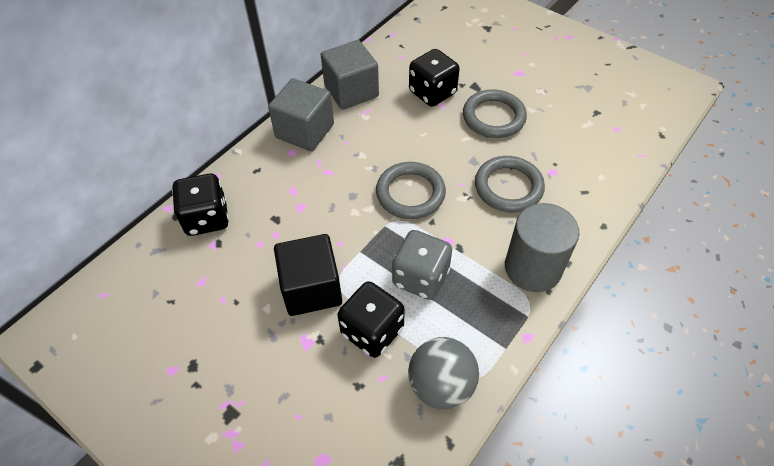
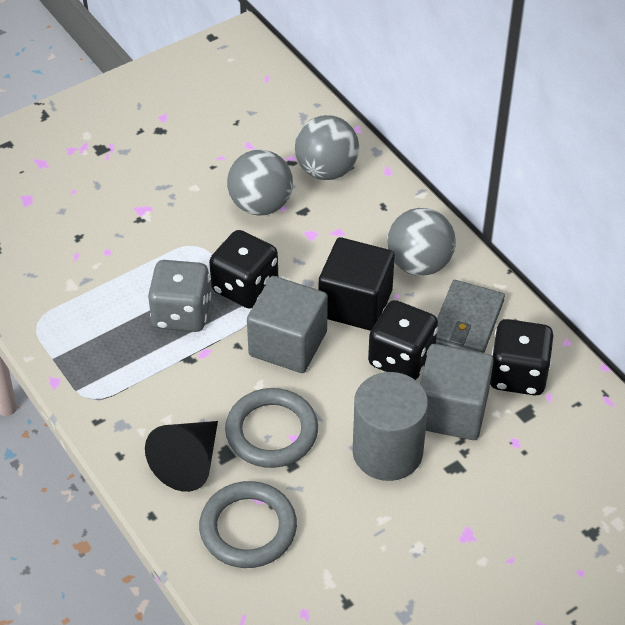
black cone: 0 -> 1
grey ball: 1 -> 3
grey ring: 3 -> 2
grey wallet: 0 -> 1

